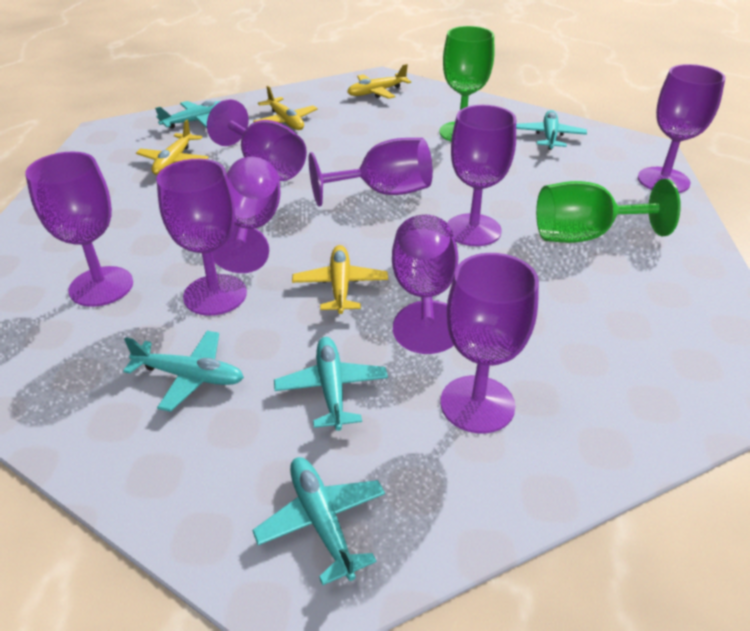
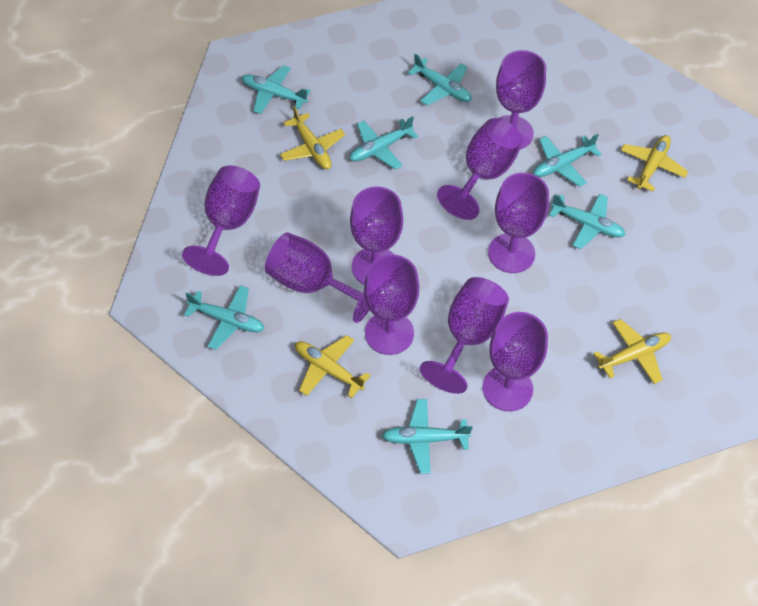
green goblet: 2 -> 0
turquoise plane: 5 -> 7

